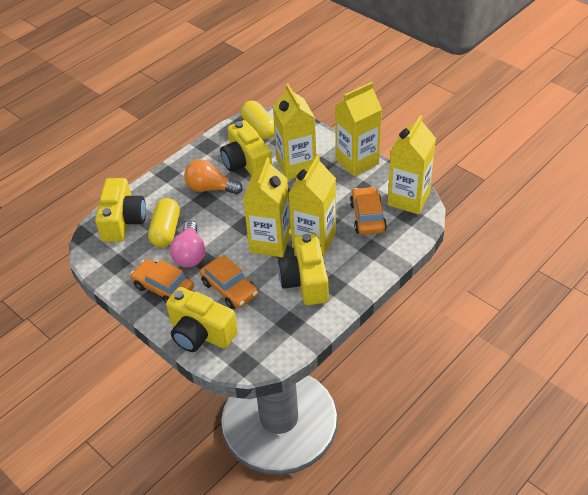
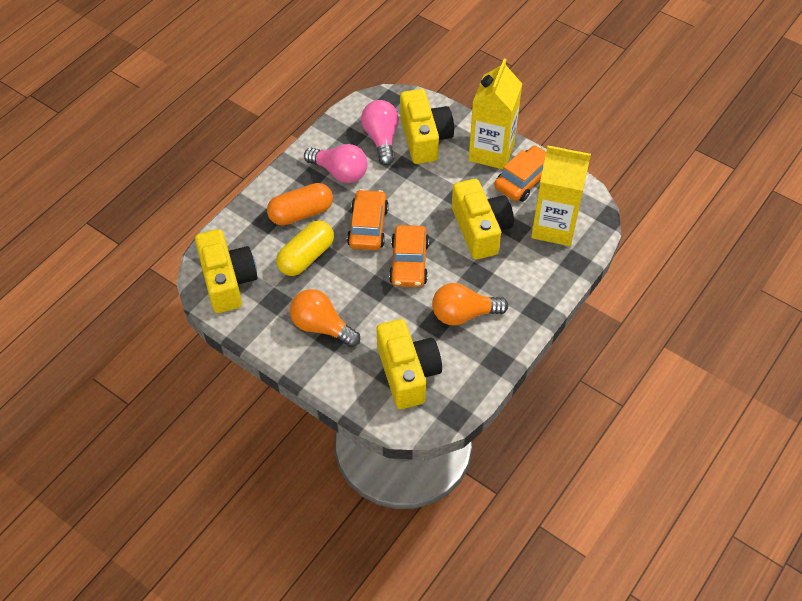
orange capsule: 0 -> 1
orange light bulb: 1 -> 2
pink light bulb: 1 -> 2
yellow capsule: 2 -> 1
yellow carton: 5 -> 2

